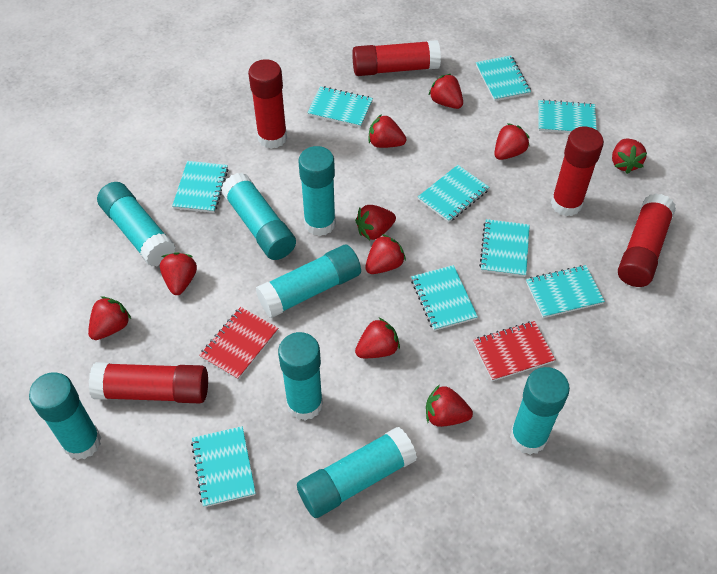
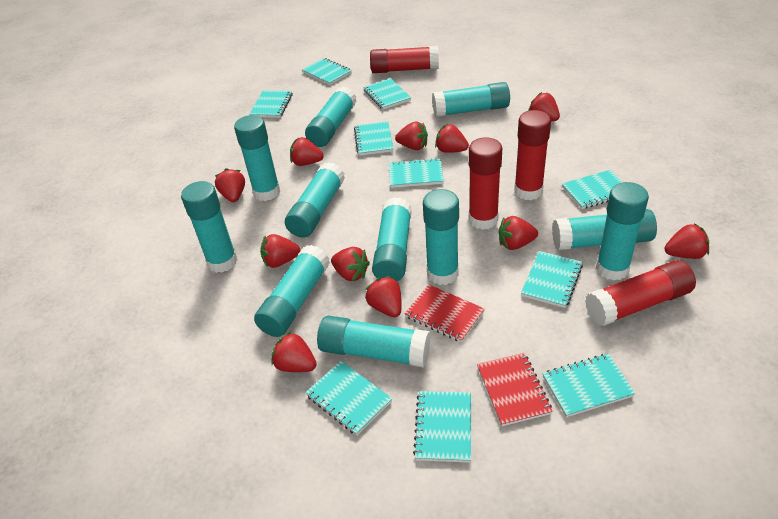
red glue stick: 5 -> 4
red strawberry: 10 -> 11
turquoise glue stick: 8 -> 11
turquoise notebook: 9 -> 10

